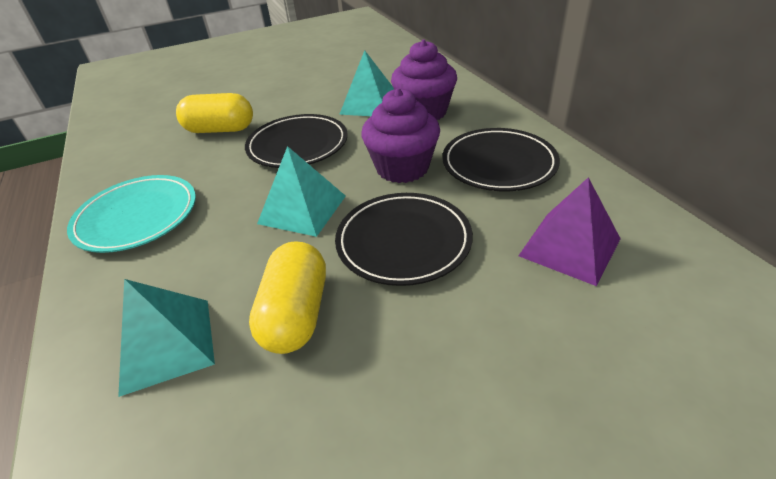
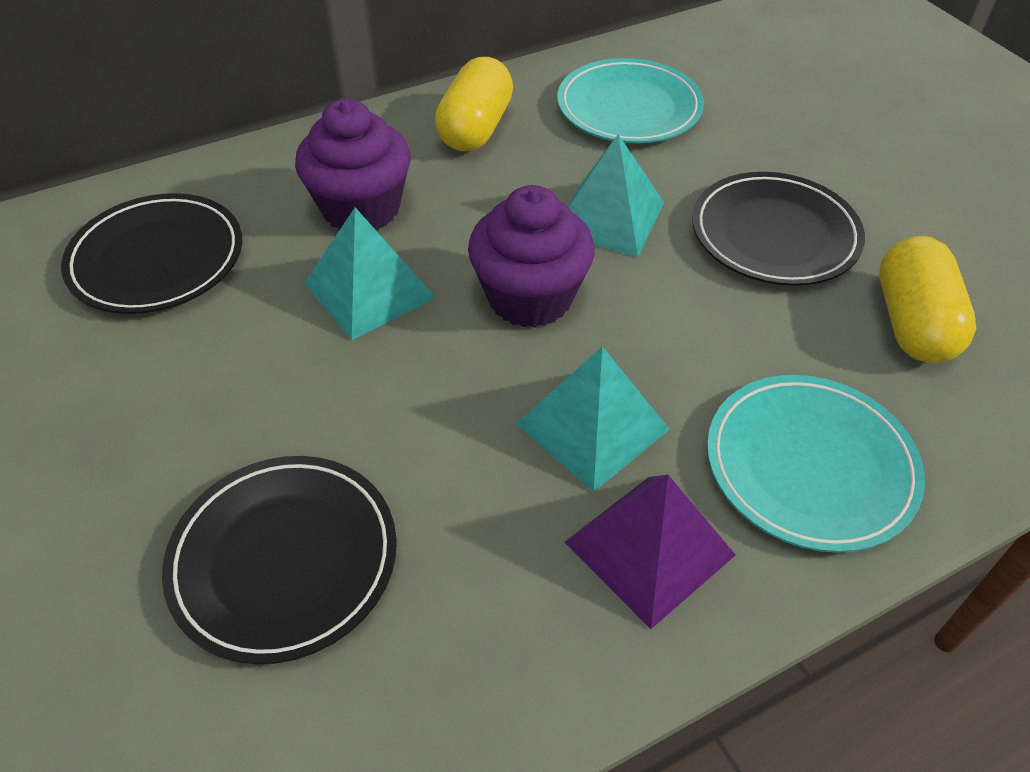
turquoise plate: 1 -> 2

